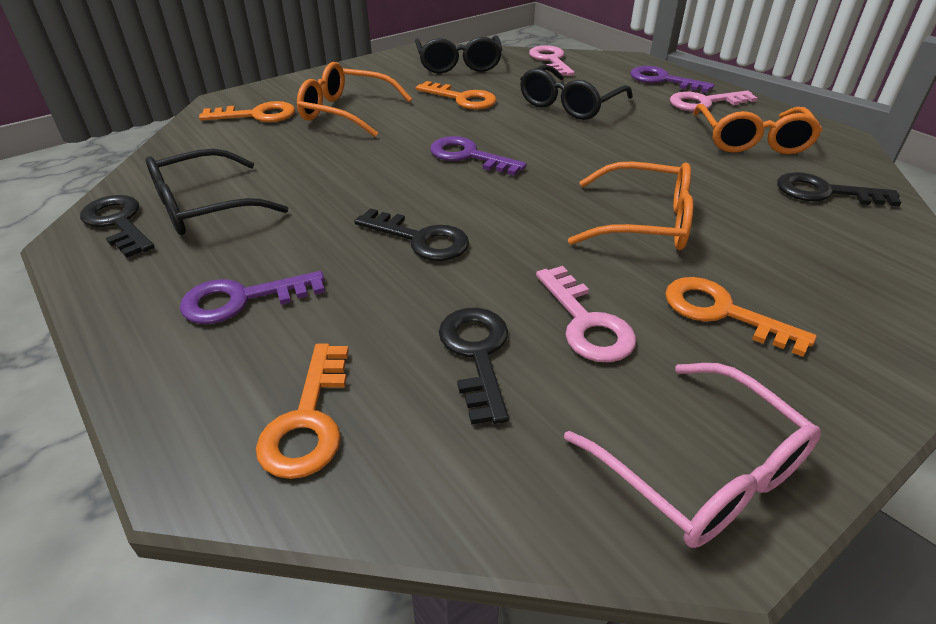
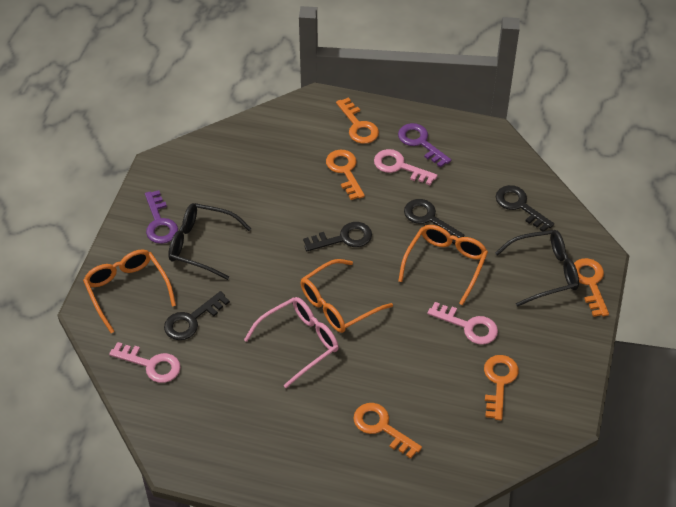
black glasses: 3 -> 2
orange key: 4 -> 5
purple key: 3 -> 2

